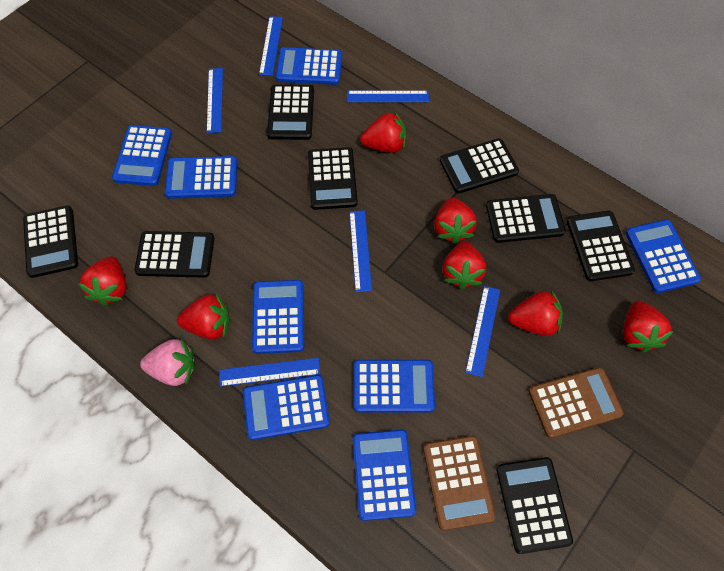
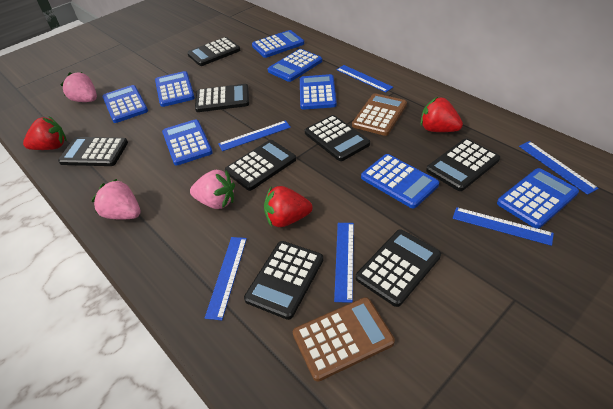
pink strawberry: 1 -> 3
red strawberry: 7 -> 3

